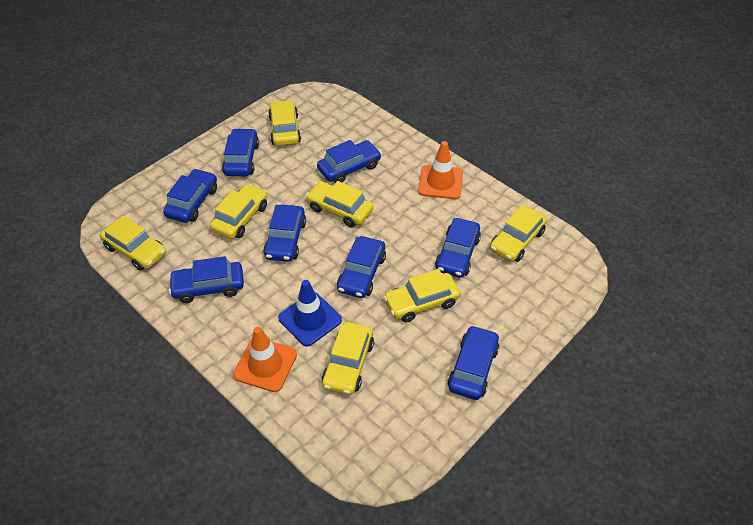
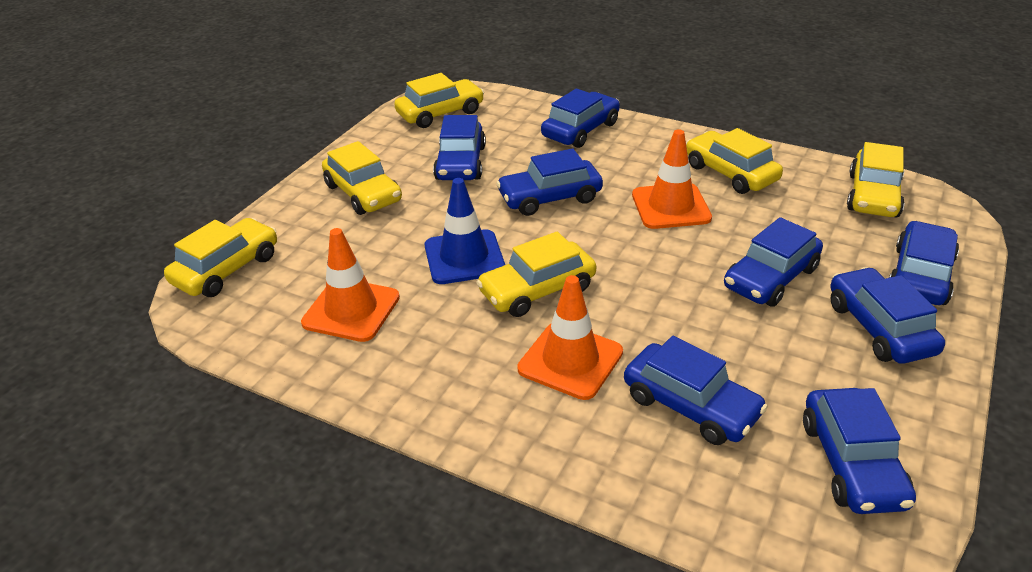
orange traffic cone: 2 -> 3
yellow car: 7 -> 6

